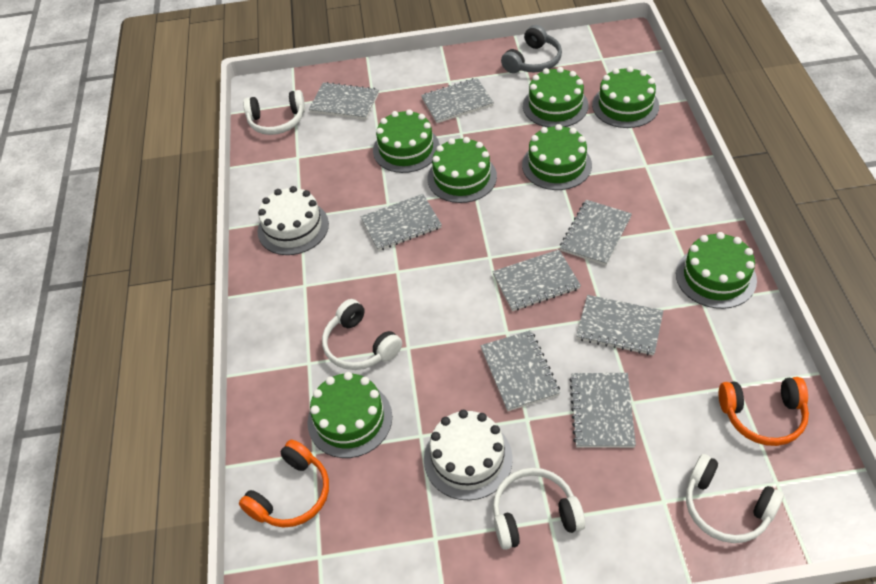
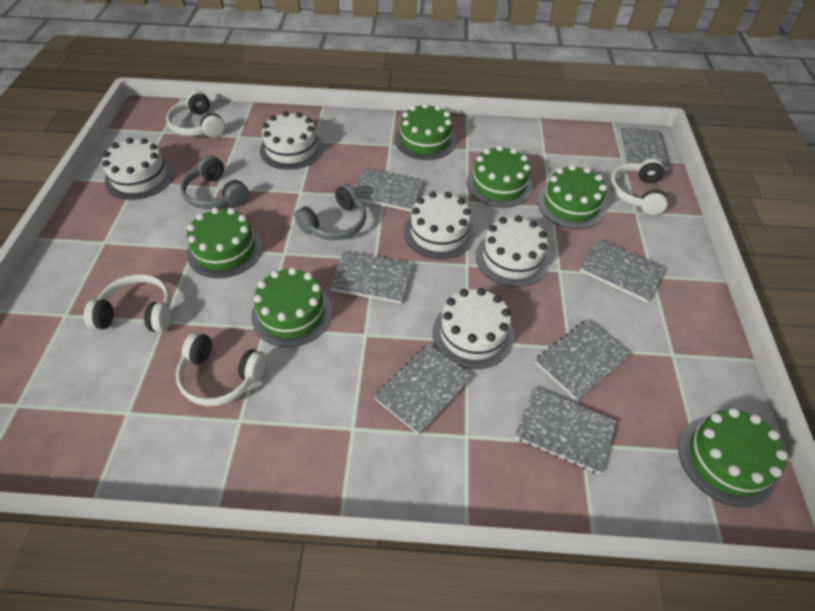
green cake: 7 -> 6
grey headphones: 1 -> 2
grey notebook: 8 -> 7
orange headphones: 2 -> 0
white cake: 2 -> 5

